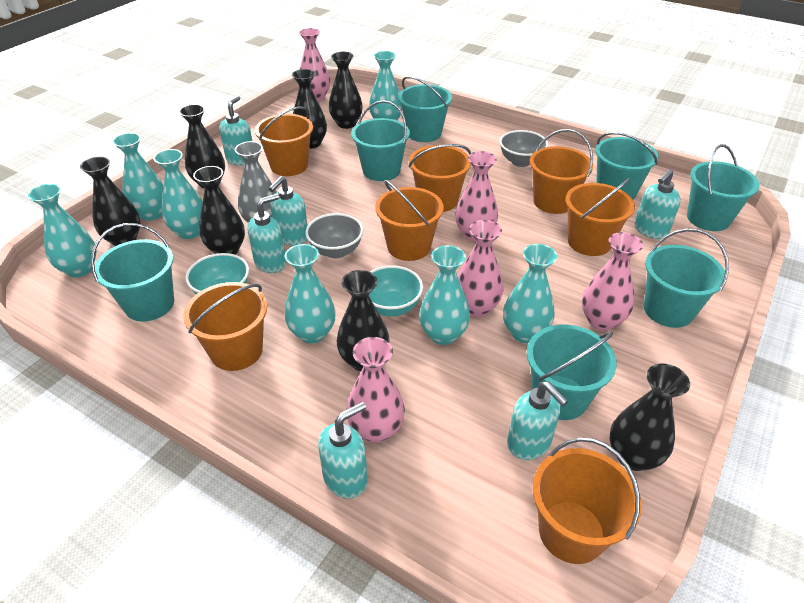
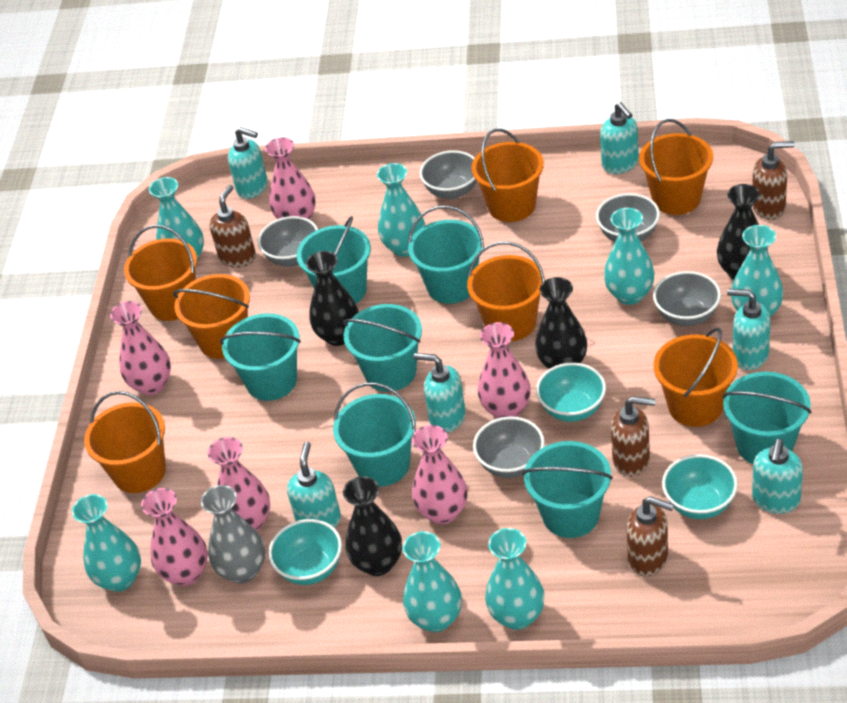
black vase: 7 -> 4
brown soap dispenser: 0 -> 4
grey bowl: 2 -> 5
pink vase: 5 -> 6
turquoise bowl: 2 -> 3

